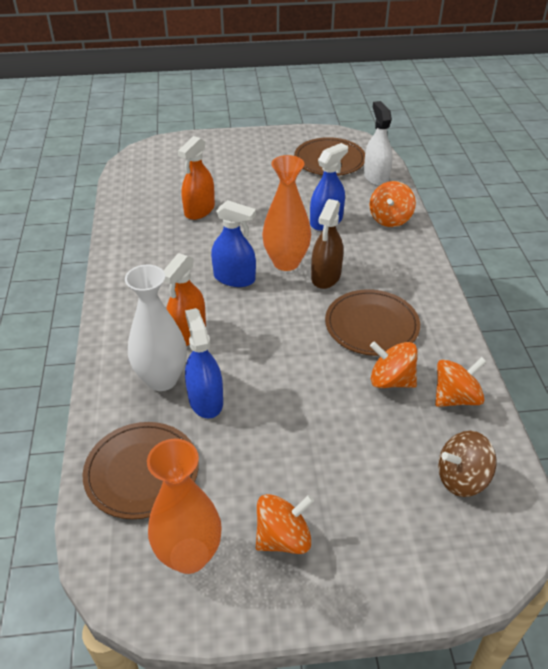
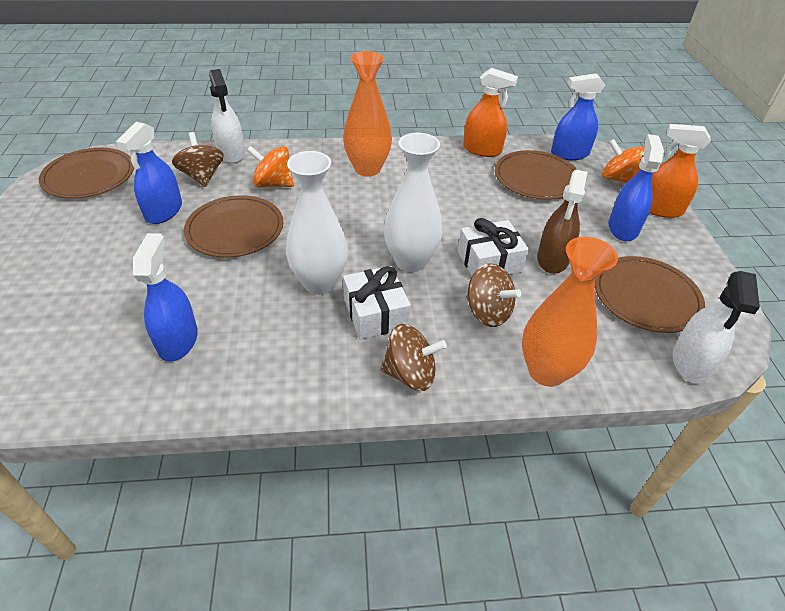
blue spray bottle: 3 -> 4
brown plate: 3 -> 4
brown spinning top: 1 -> 3
orange spinning top: 4 -> 2
white gift: 0 -> 2
white spray bottle: 1 -> 2
white vase: 1 -> 2

